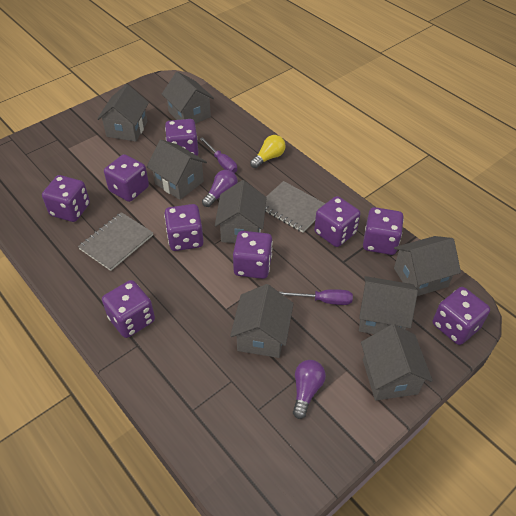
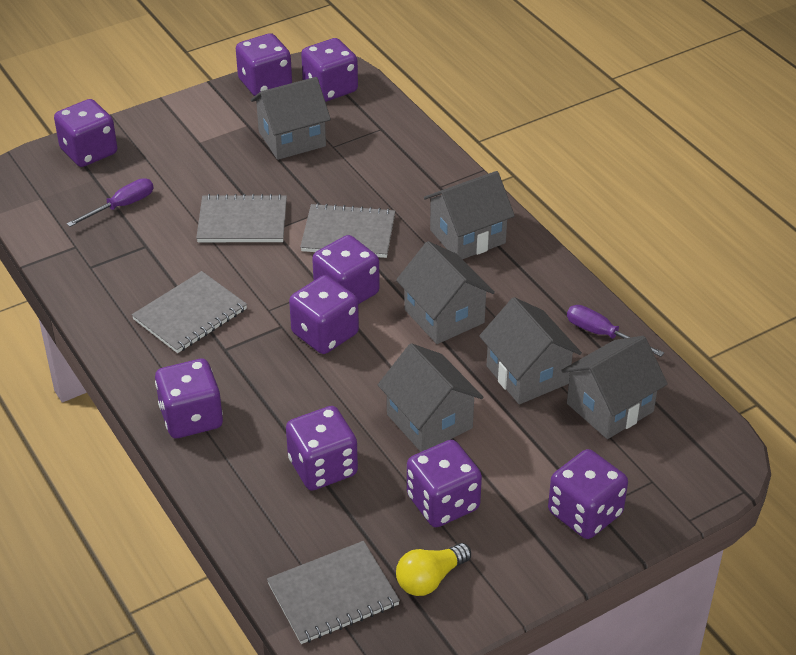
grey house: 8 -> 6
grey notebook: 2 -> 4
purple light bulb: 2 -> 0

